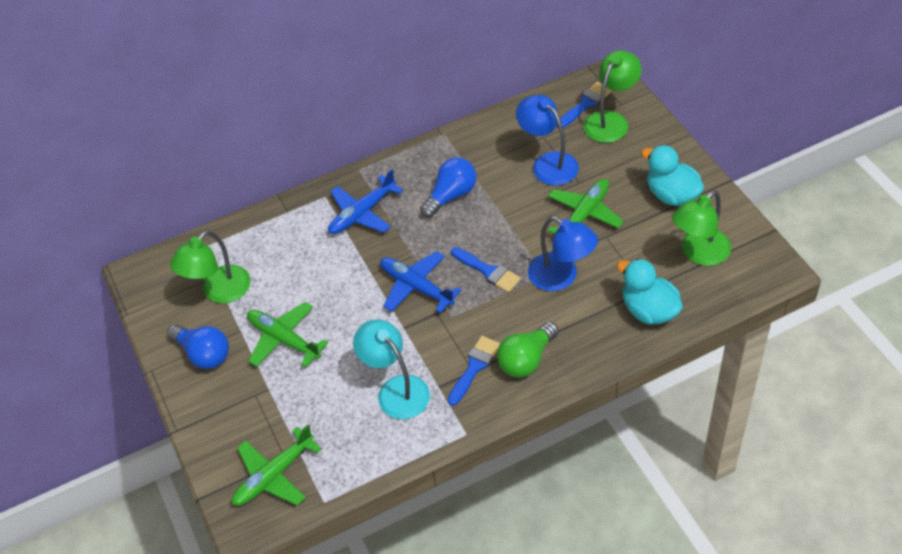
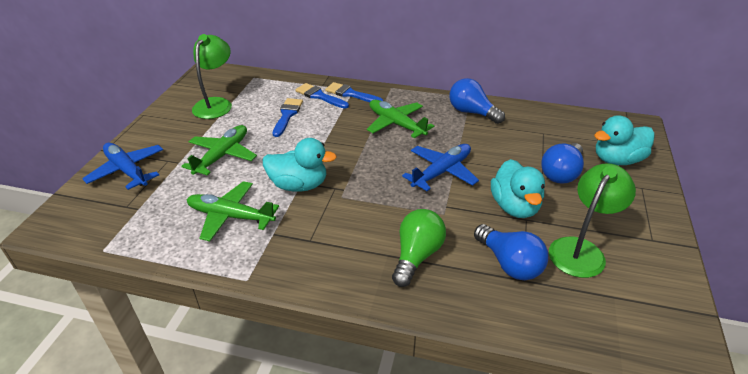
blue lamp: 2 -> 0
blue light bulb: 2 -> 3
green lamp: 3 -> 2
turquoise duck: 2 -> 3
turquoise lamp: 1 -> 0

